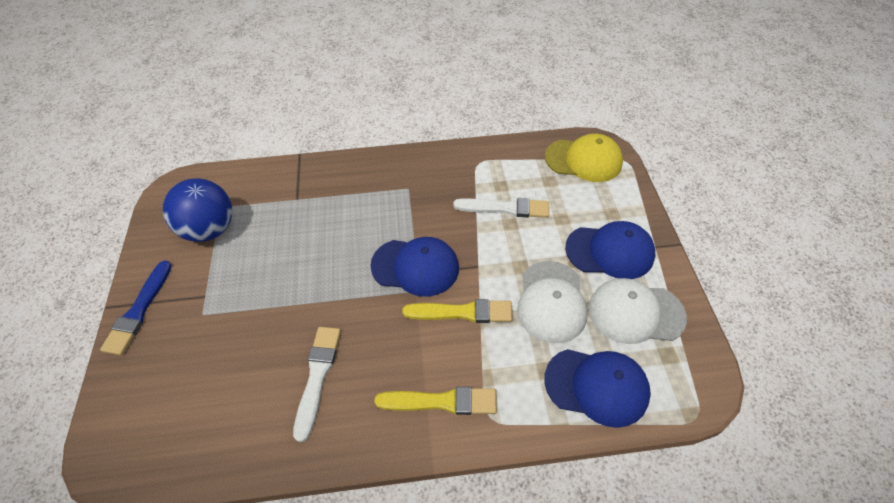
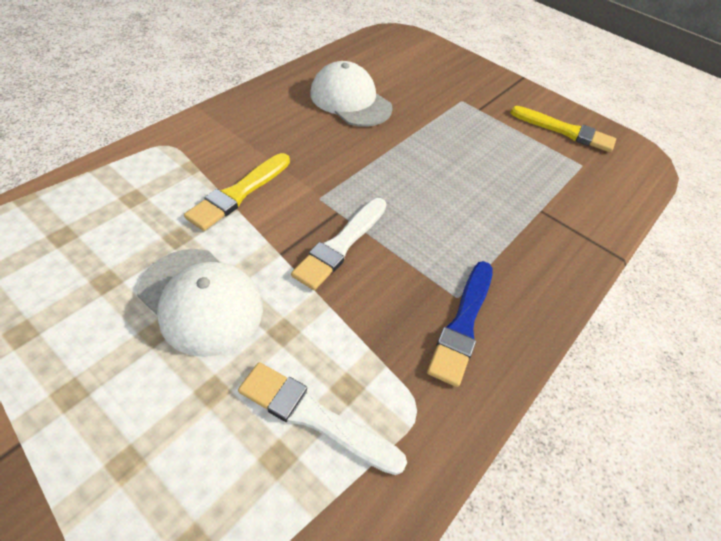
blue ball: 1 -> 0
blue cap: 3 -> 0
yellow cap: 1 -> 0

